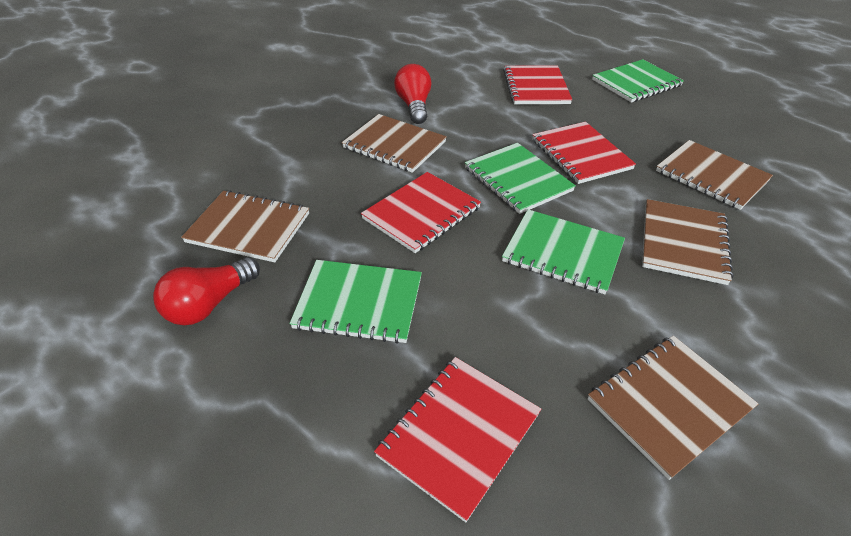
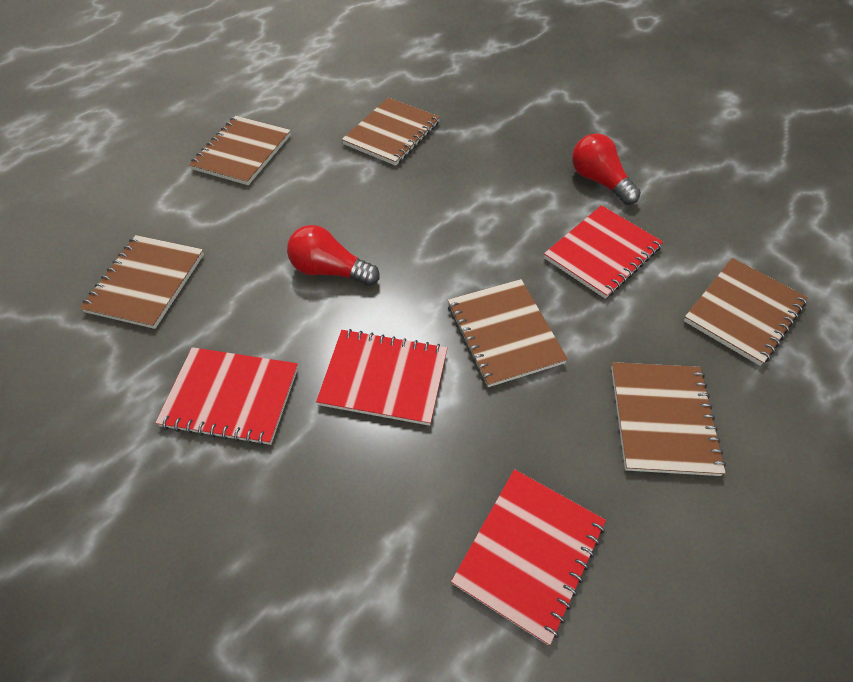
brown notebook: 5 -> 6
green notebook: 4 -> 0

